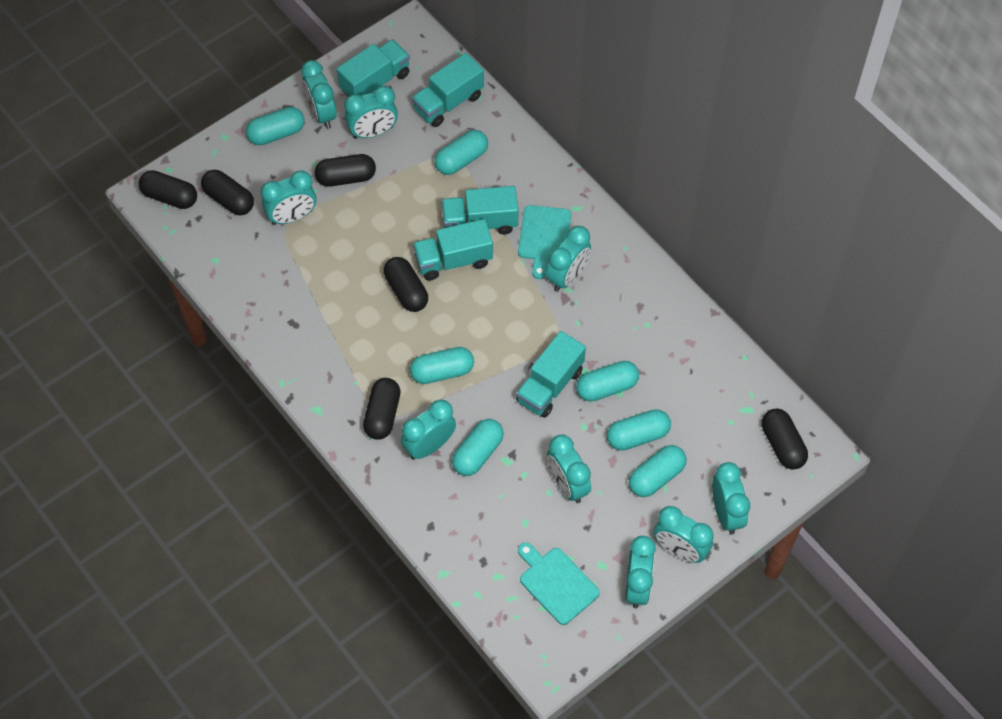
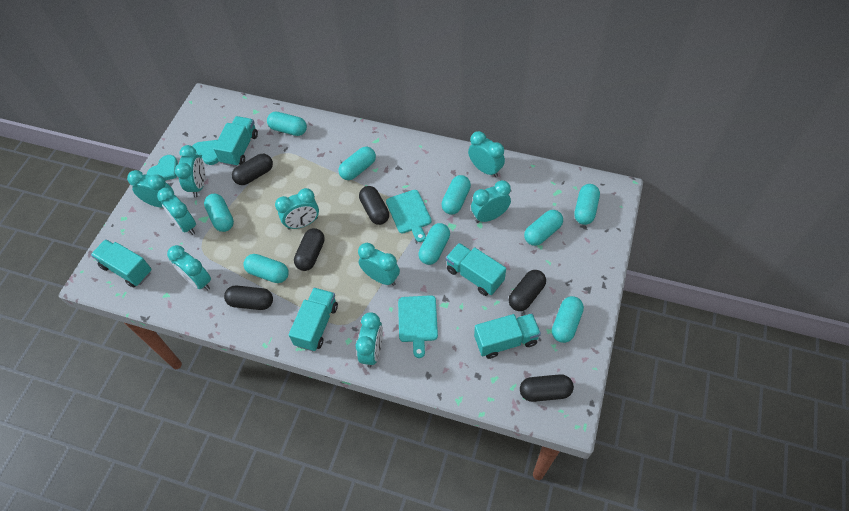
turquoise capsule: 7 -> 9
turquoise heart: 0 -> 2

